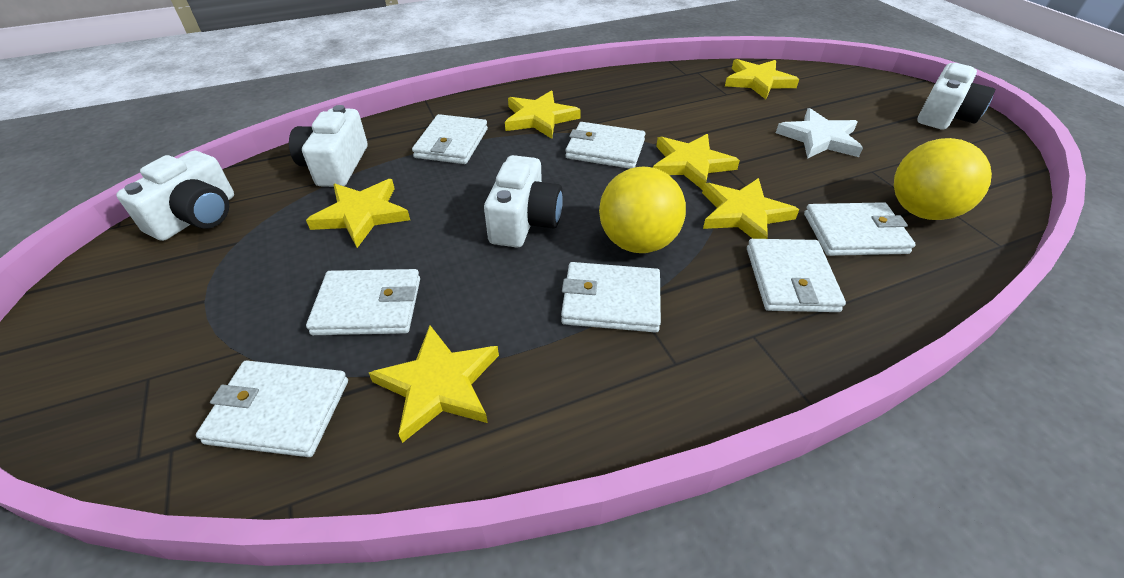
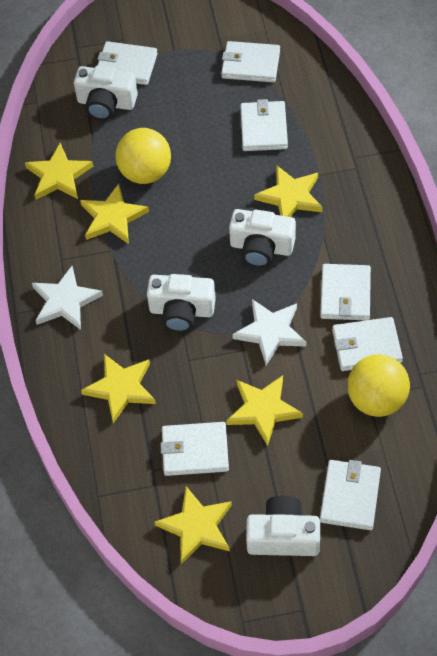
white star: 1 -> 2

